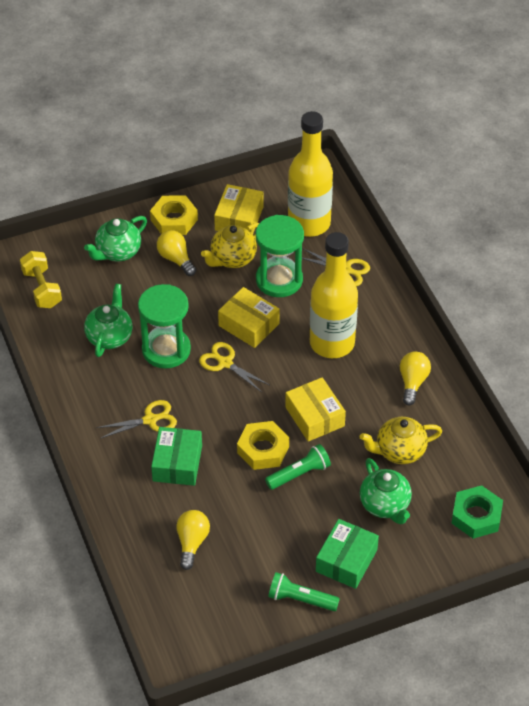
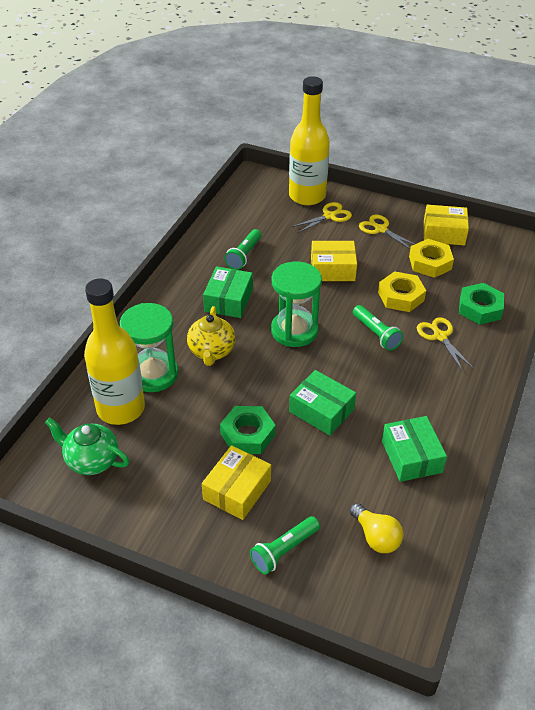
green box: 2 -> 3
green flashlight: 2 -> 3
green nut: 1 -> 2
green teapot: 3 -> 1
yellow dumbbell: 1 -> 0
yellow light bulb: 3 -> 1
yellow teapot: 2 -> 1

